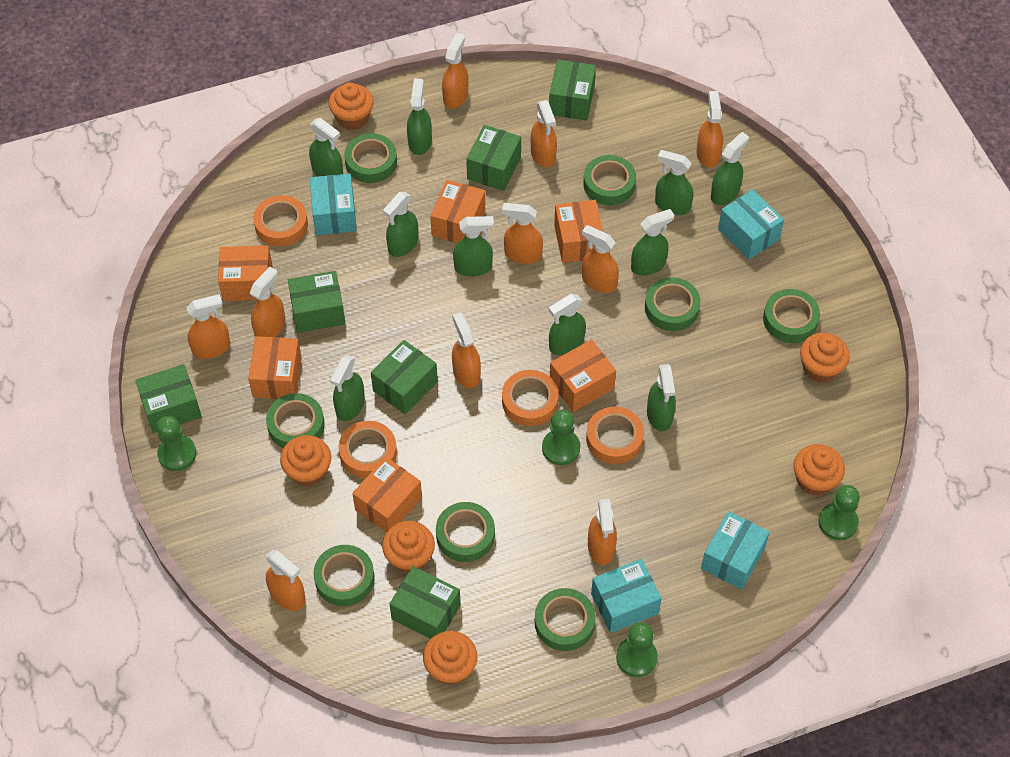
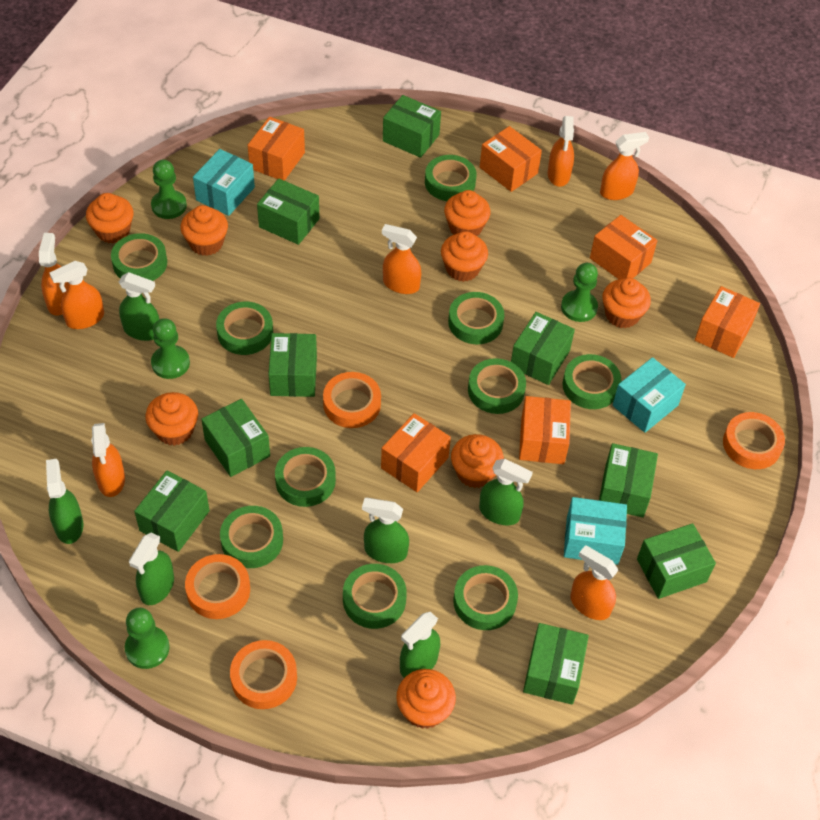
green box: 6 -> 9
green spray bottle: 10 -> 6
green tape: 8 -> 10
orange cupcake: 6 -> 8
orange spray bottle: 10 -> 7
turquoise box: 4 -> 3

